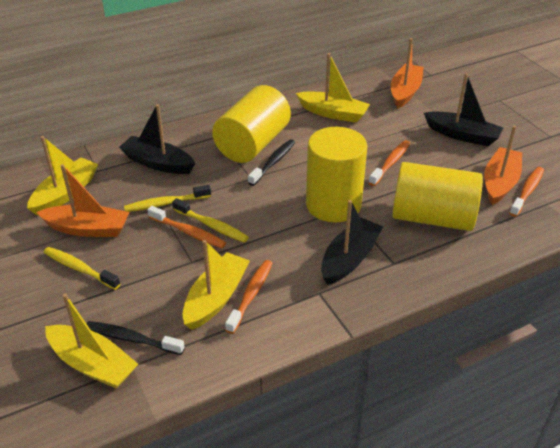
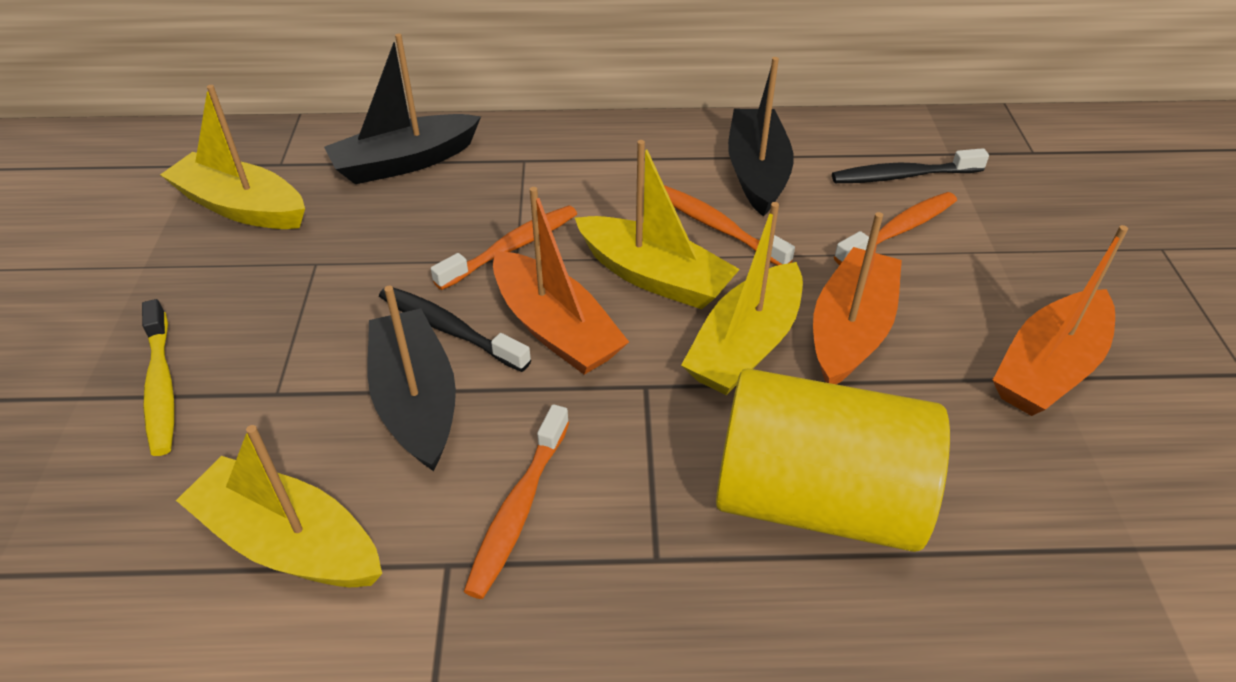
yellow cylinder: 3 -> 1
yellow toothbrush: 3 -> 1

